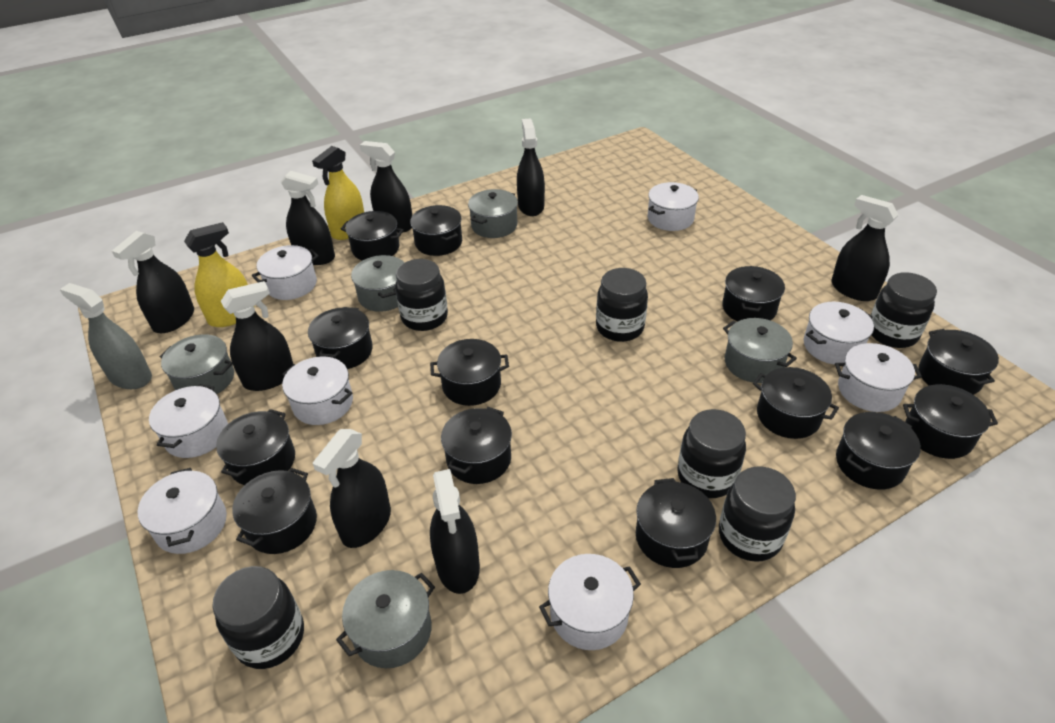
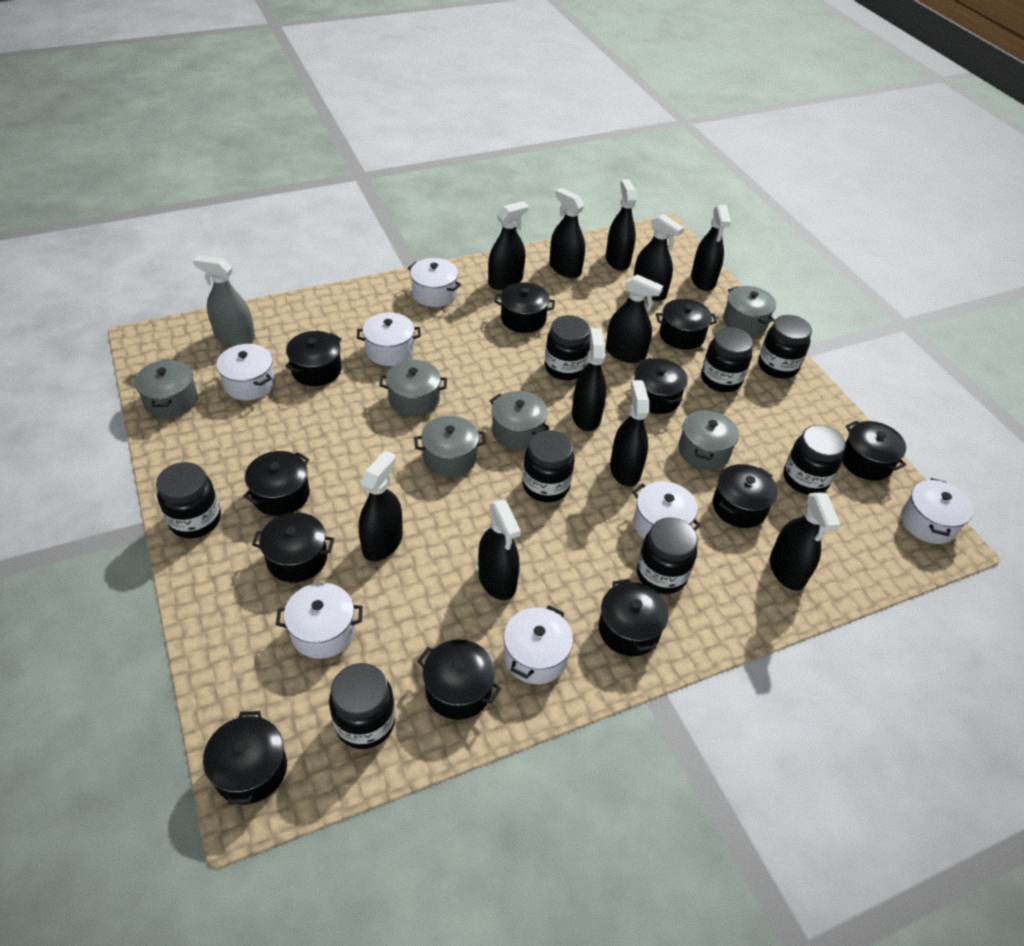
black jar: 6 -> 8
black pot: 13 -> 11
black spray bottle: 8 -> 11
grey pot: 5 -> 6
white pot: 8 -> 7
yellow spray bottle: 2 -> 0

